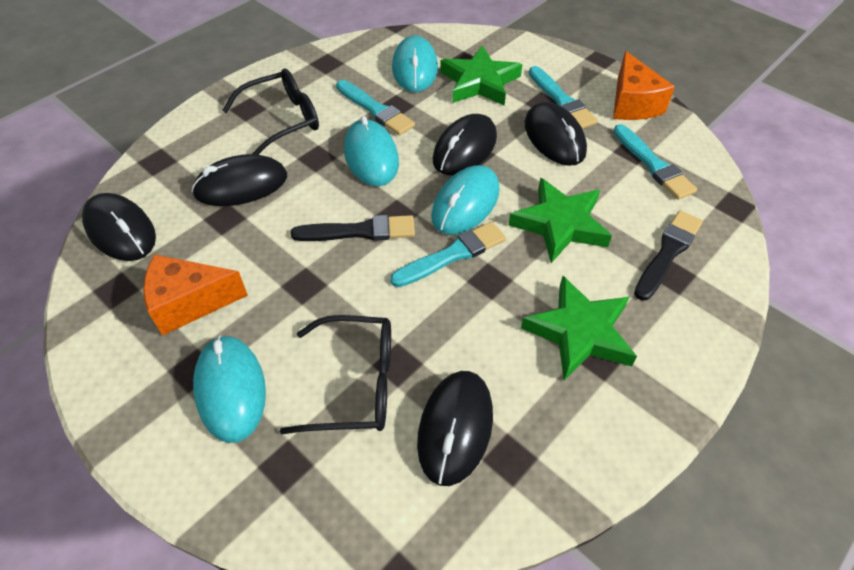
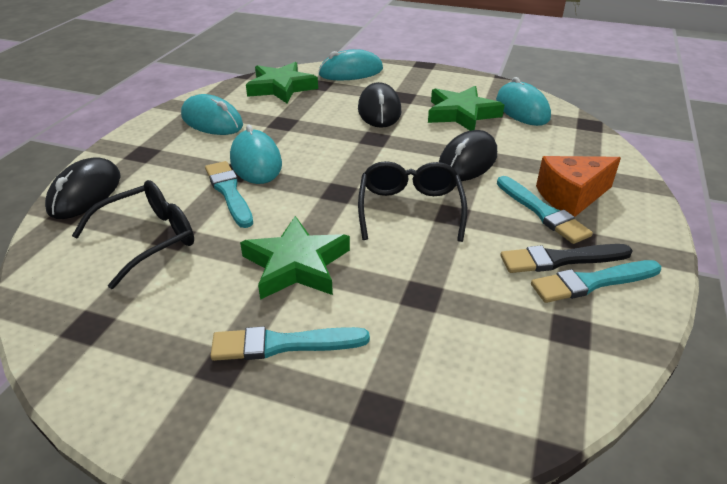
black brush: 2 -> 1
black mouse: 5 -> 3
orange cheese: 2 -> 1

